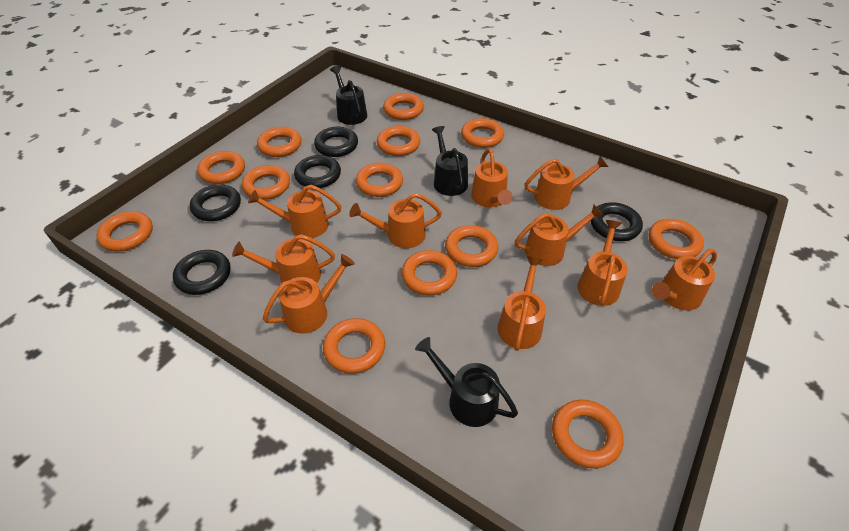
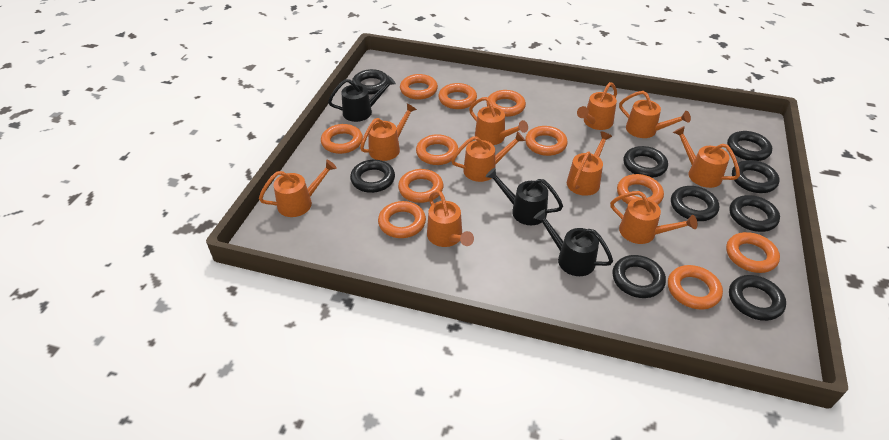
black ring: 5 -> 9
orange ring: 13 -> 11

